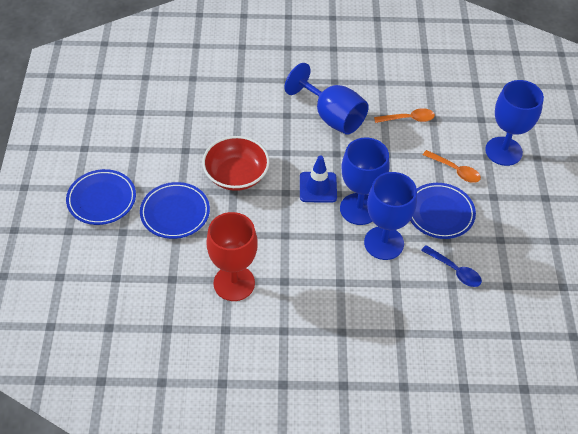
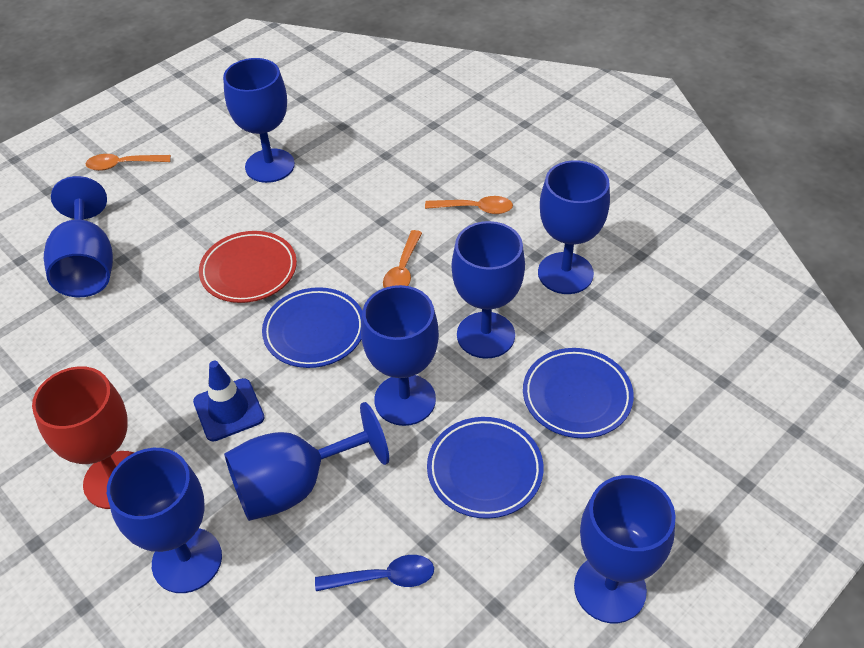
blue goblet: 4 -> 8
orange spoon: 2 -> 3
red bowl: 1 -> 0
red plate: 0 -> 1

